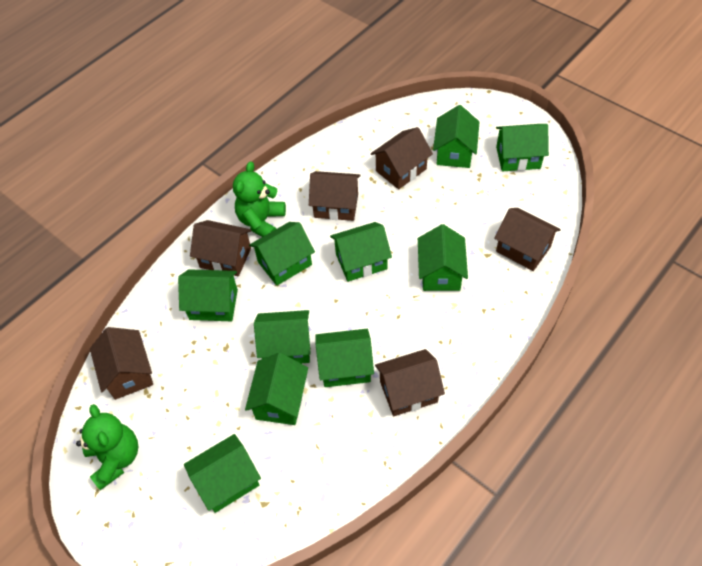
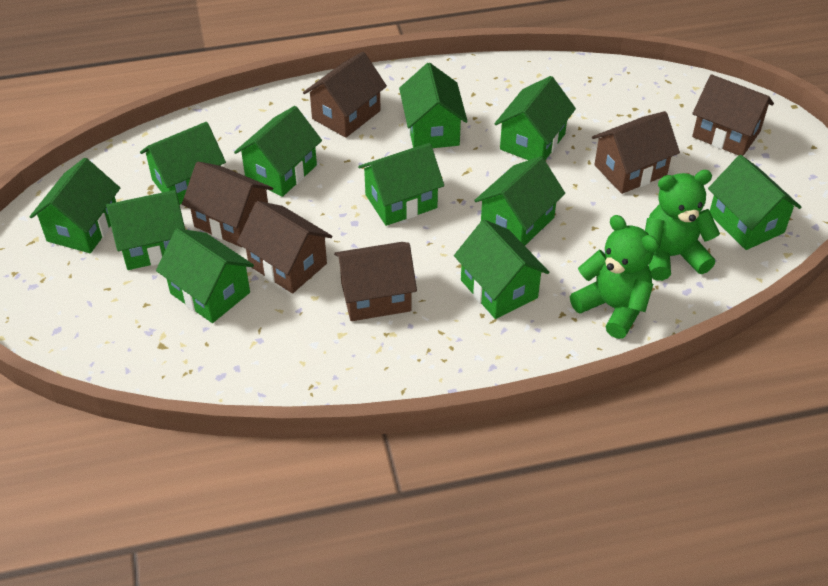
green house: 10 -> 11

